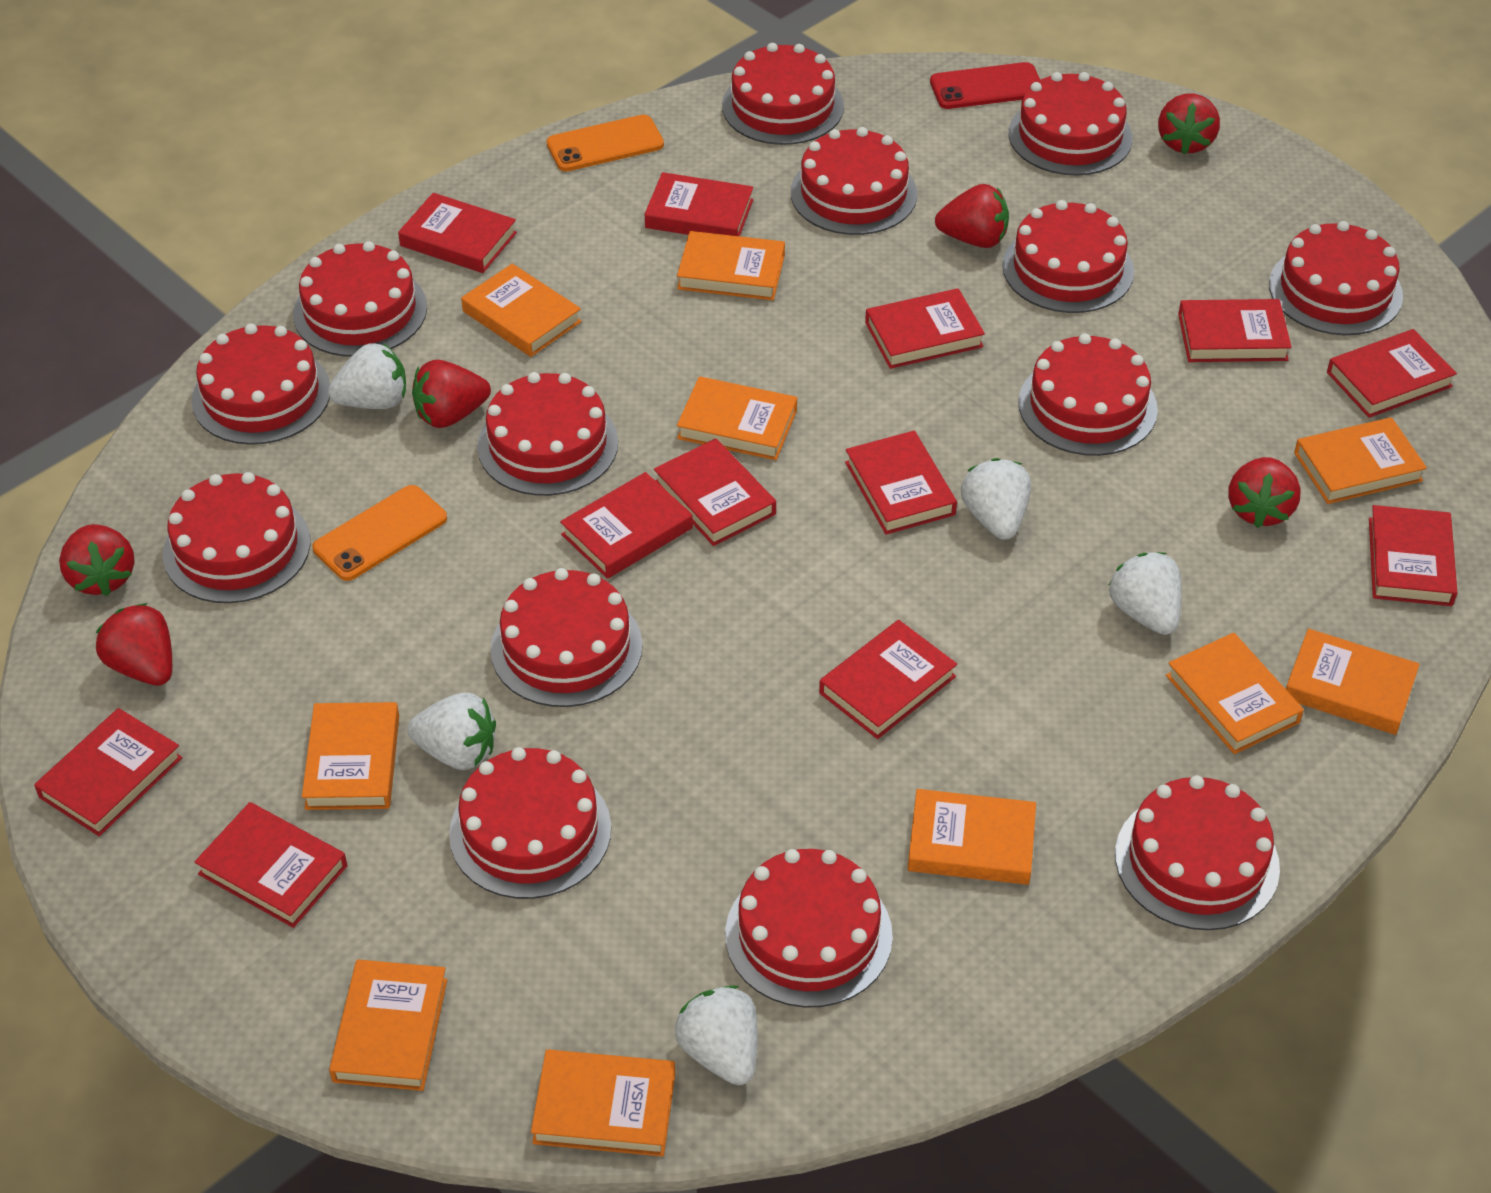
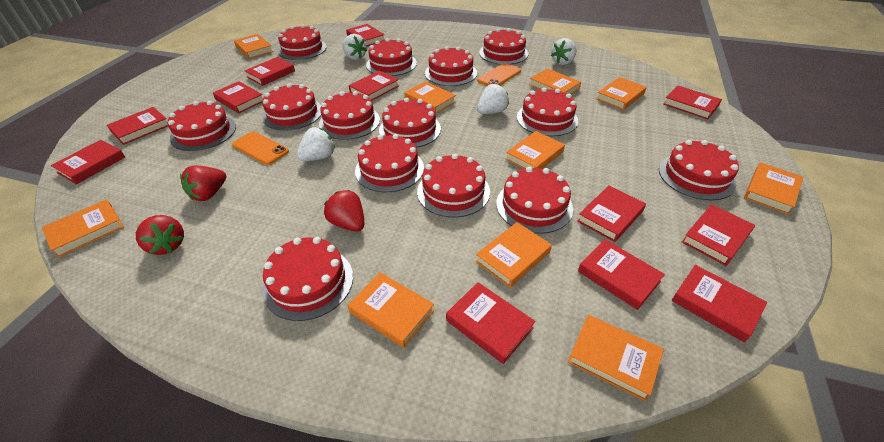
red phone: 1 -> 0
red strawberry: 6 -> 3
white strawberry: 5 -> 4

